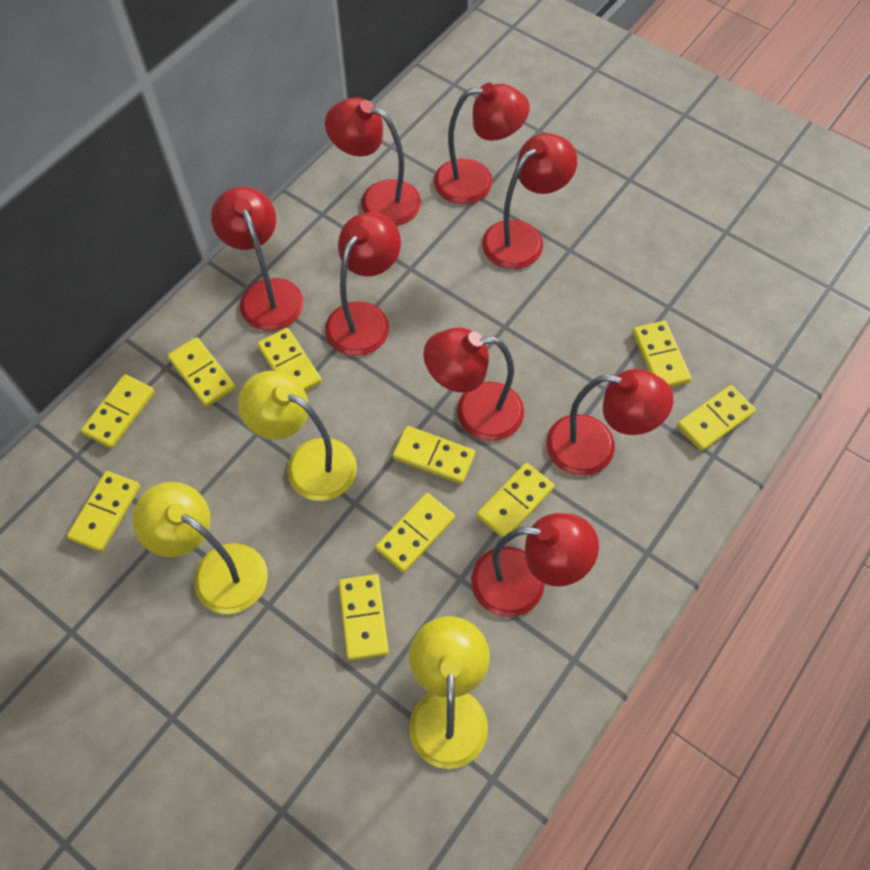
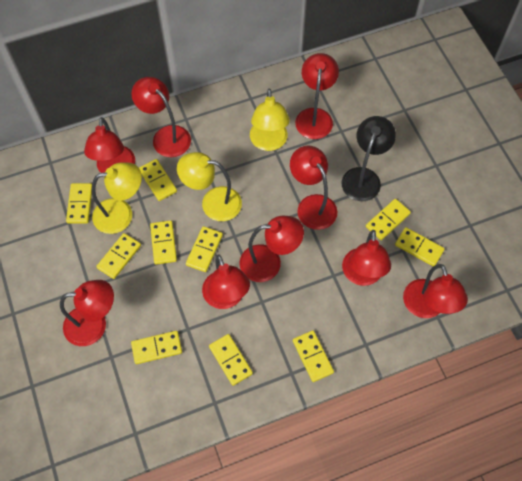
black lamp: 0 -> 1
red lamp: 8 -> 9

